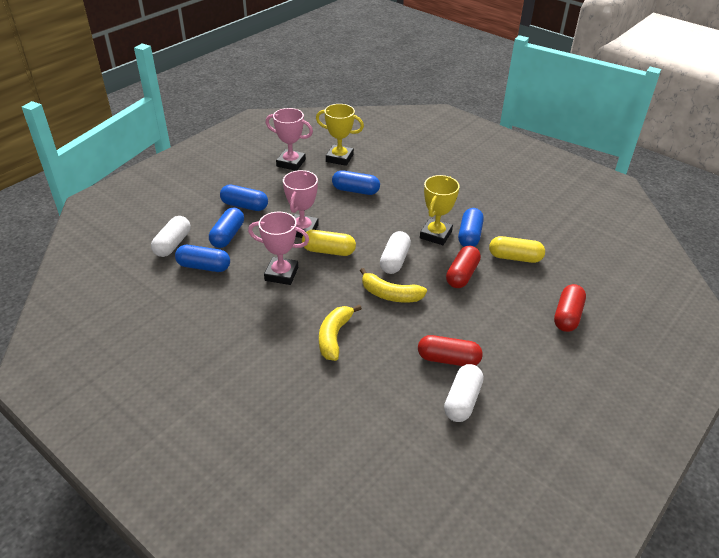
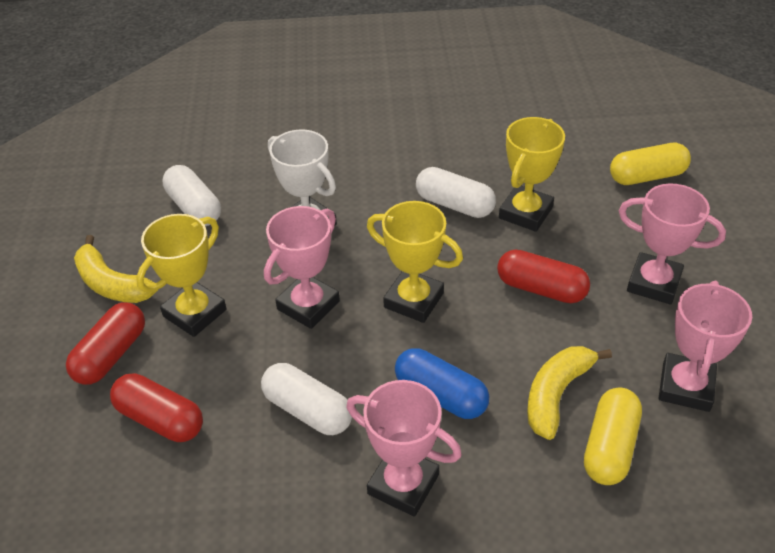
blue capsule: 5 -> 1
pink trophy: 3 -> 4
white trophy: 0 -> 1
yellow trophy: 2 -> 3

